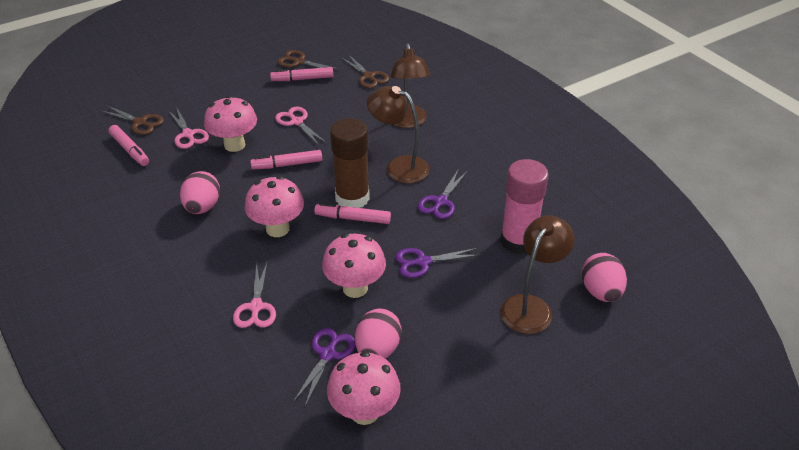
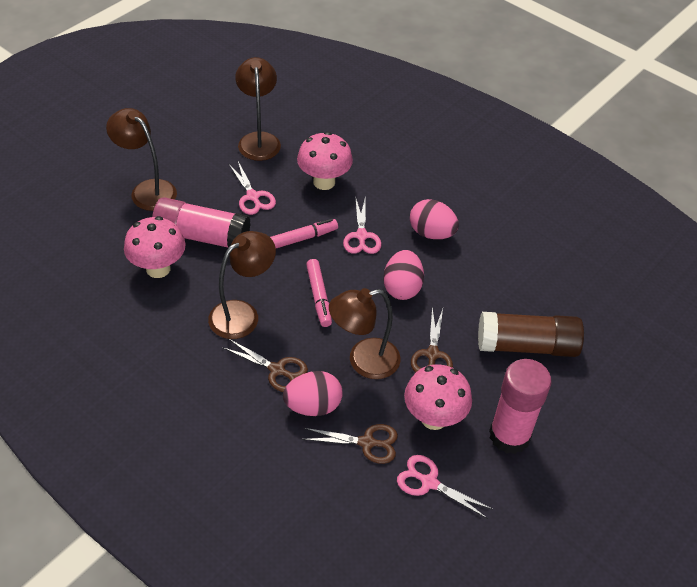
brown lamp: 3 -> 4
pink glue stick: 1 -> 2
pink marker: 4 -> 2
pink mushroom: 4 -> 3
purple scissors: 3 -> 0

